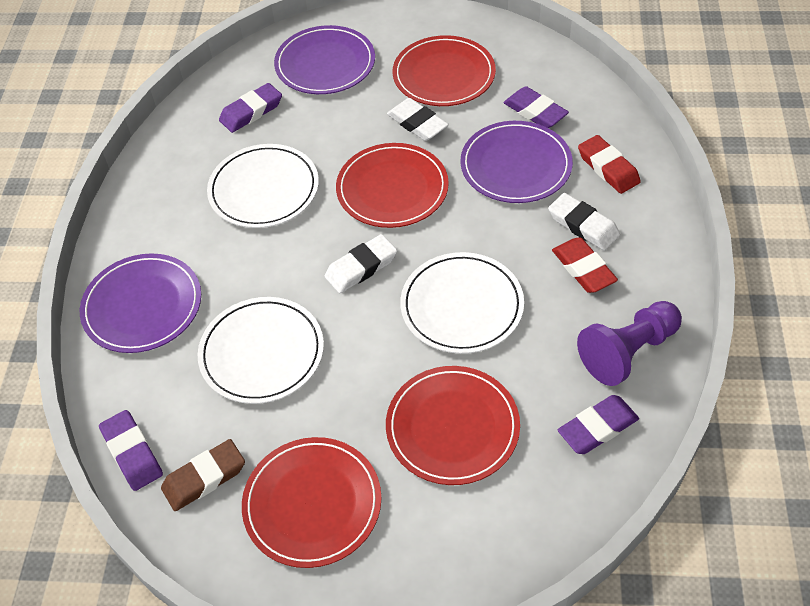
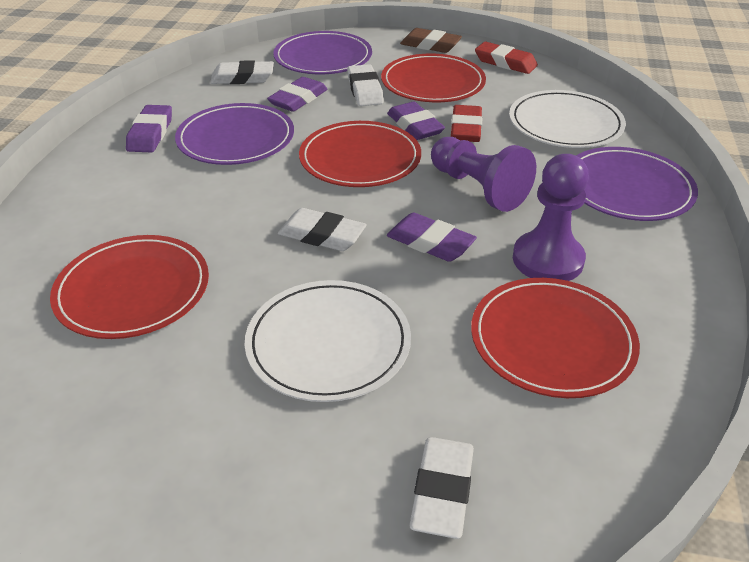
purple pawn: 1 -> 2
white eraser: 3 -> 4
white plate: 3 -> 2

